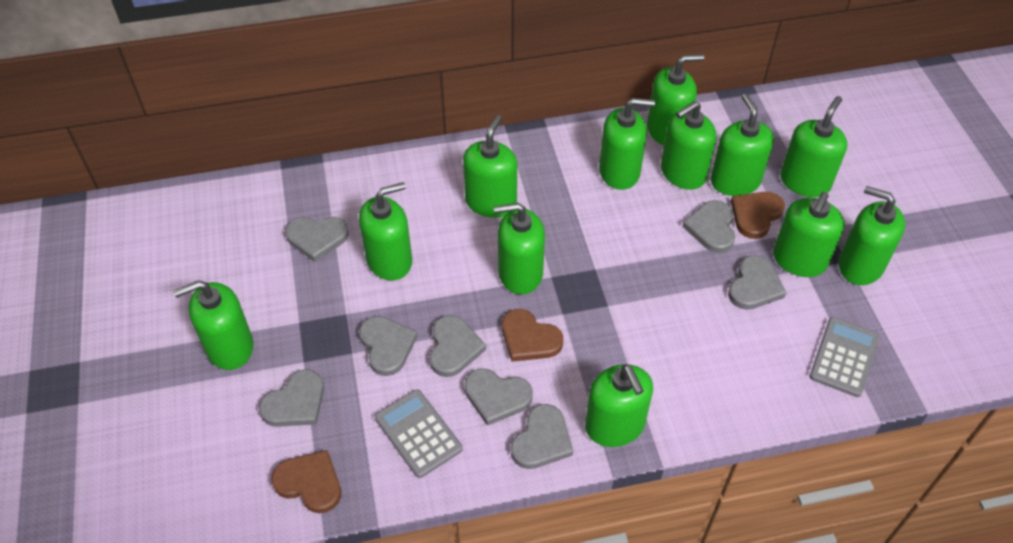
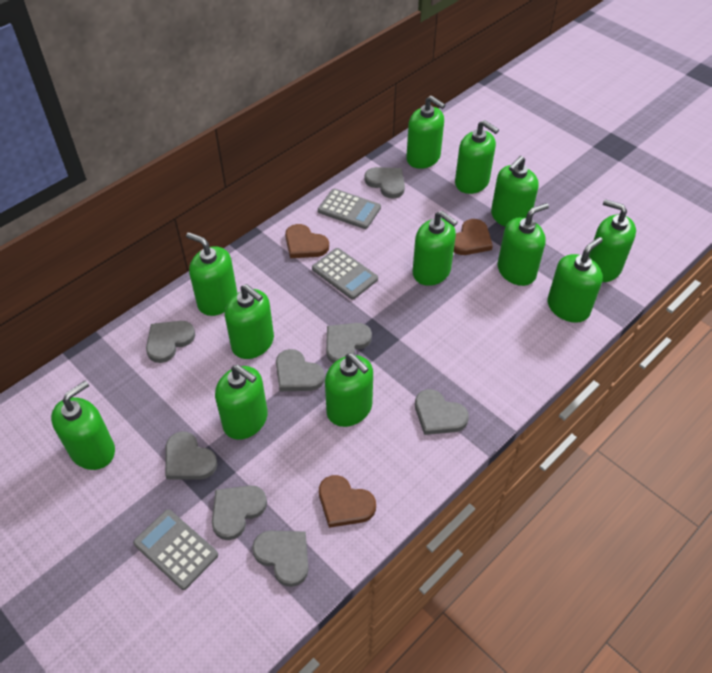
grey calculator: 2 -> 3

